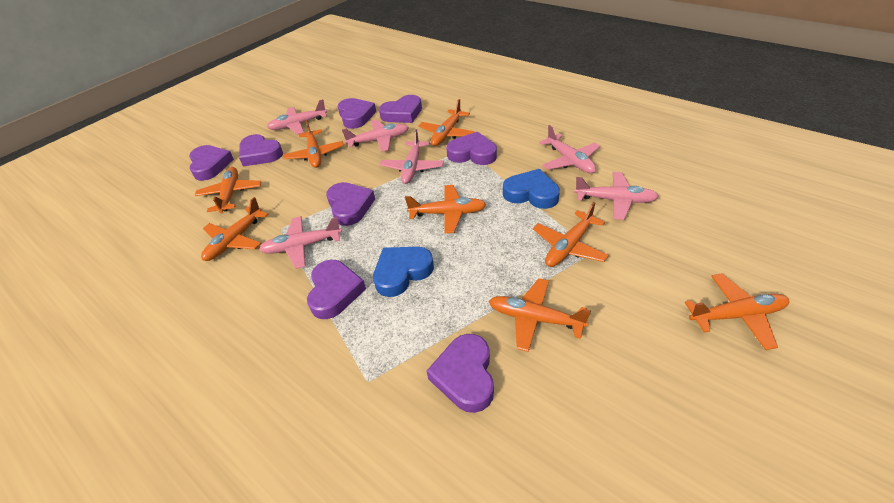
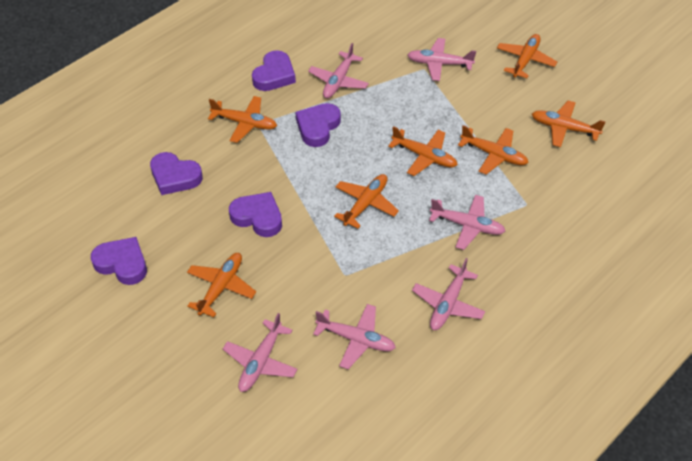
blue heart: 2 -> 0
orange plane: 8 -> 7
purple heart: 8 -> 5

